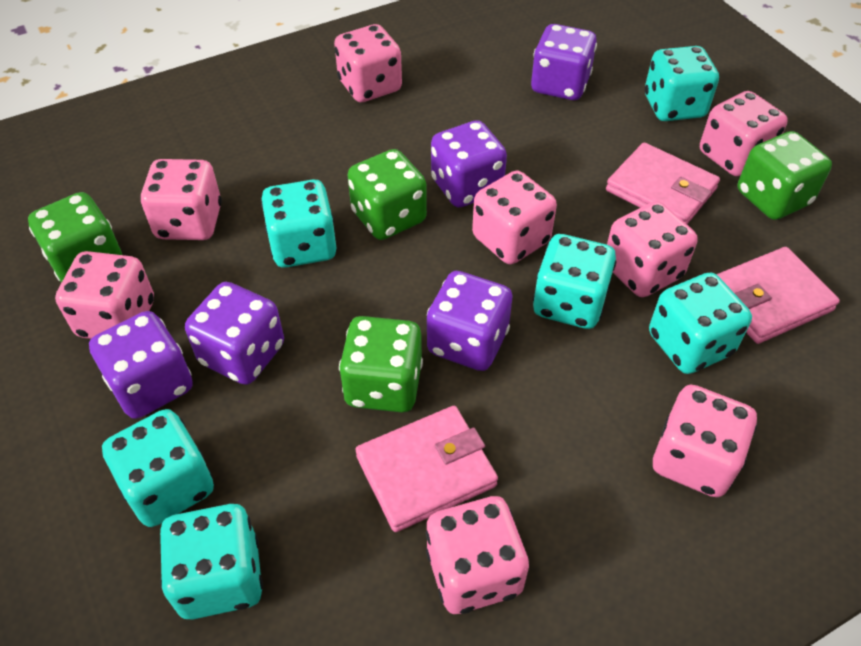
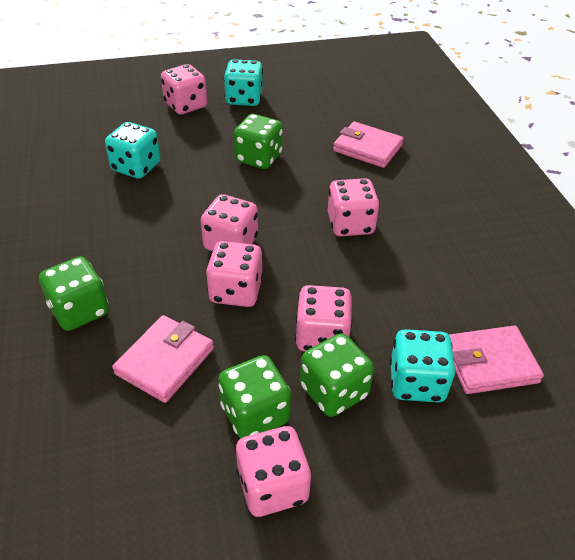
pink dice: 8 -> 6
purple dice: 5 -> 0
turquoise dice: 6 -> 3

